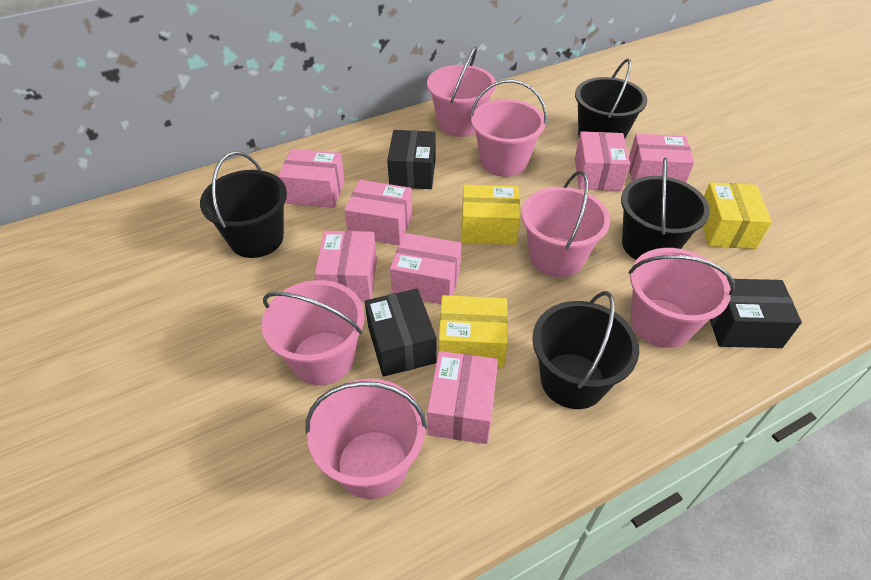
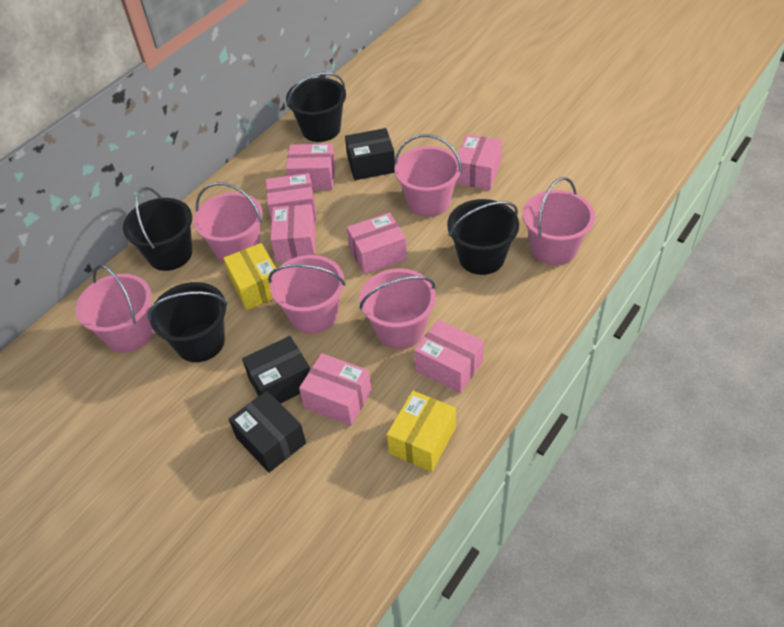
yellow box: 3 -> 2

